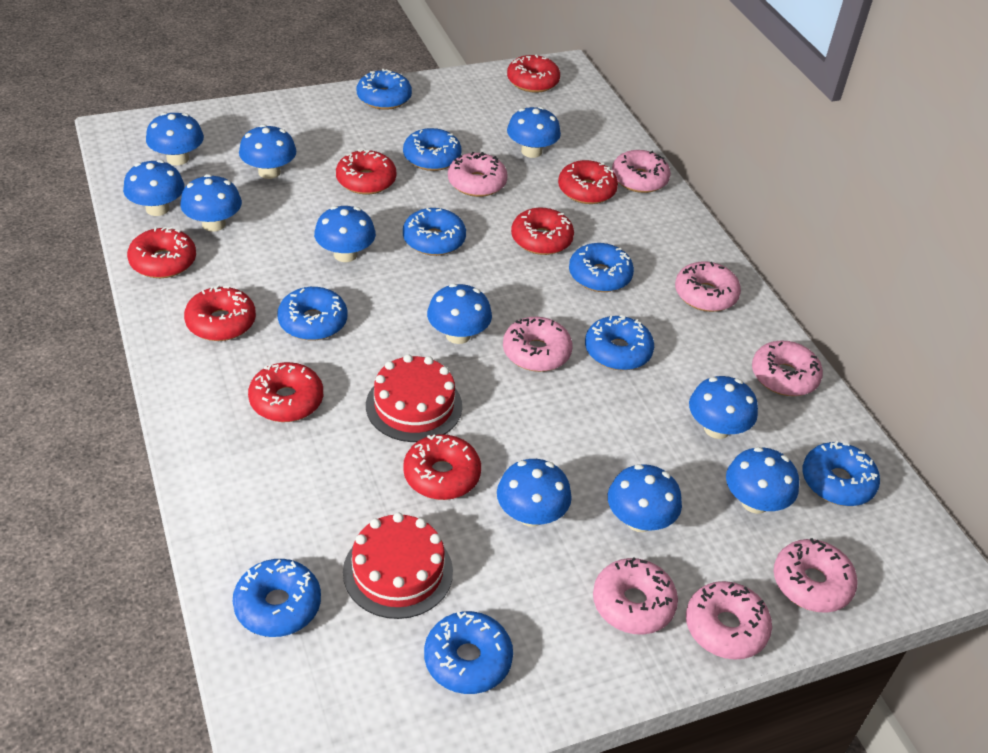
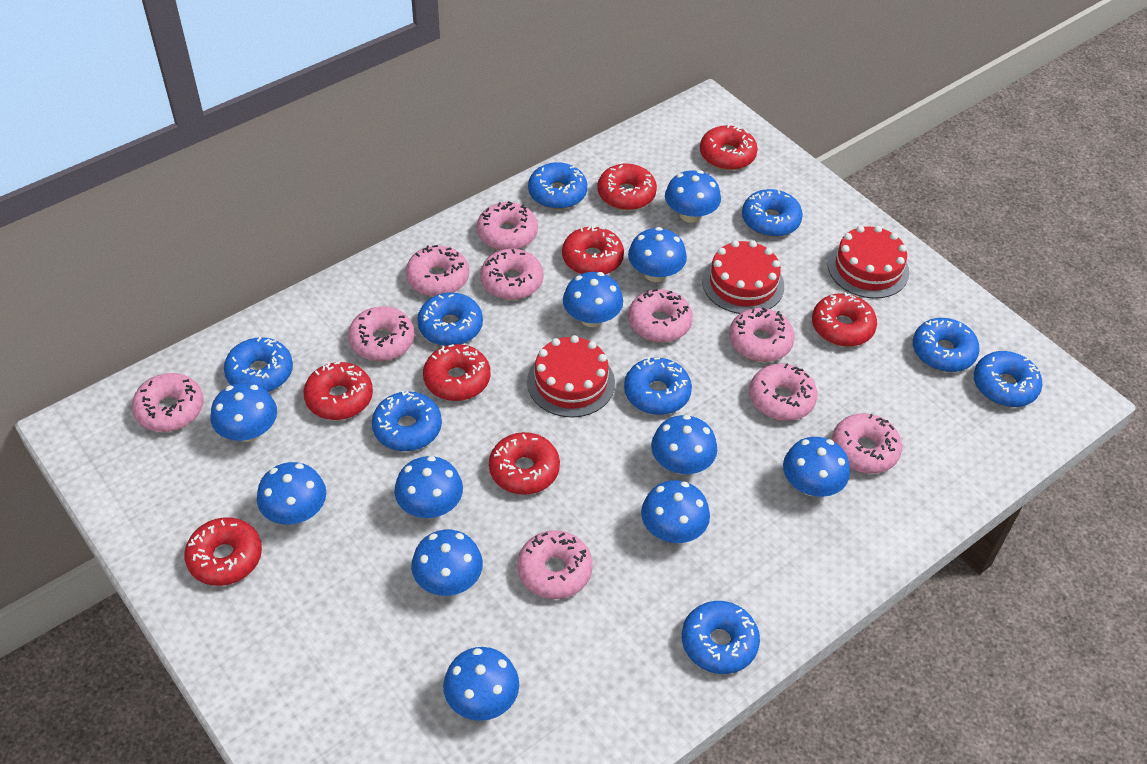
pink donut: 8 -> 10
red cake: 2 -> 3

